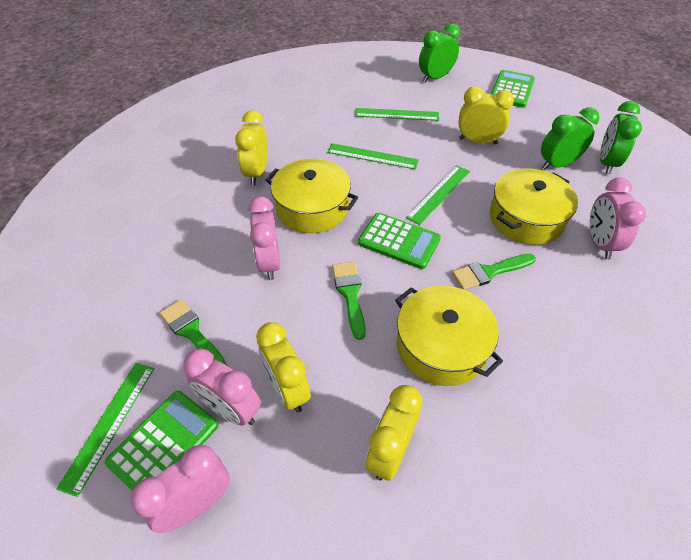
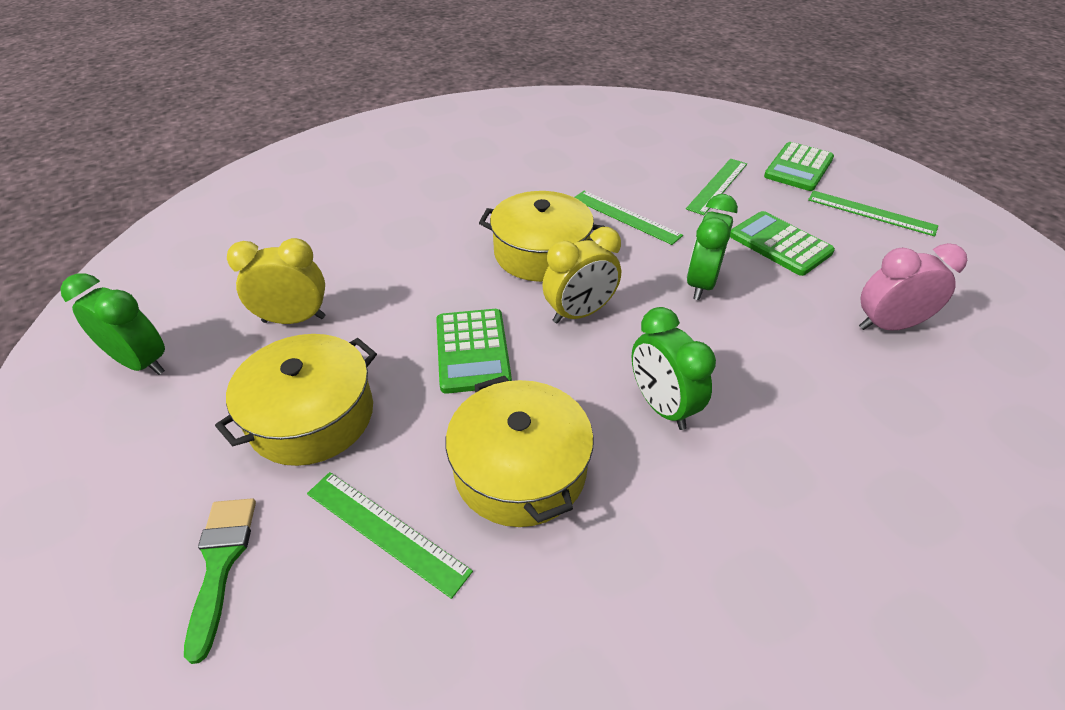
green brush: 3 -> 1
pink clock: 4 -> 1
yellow clock: 4 -> 2

